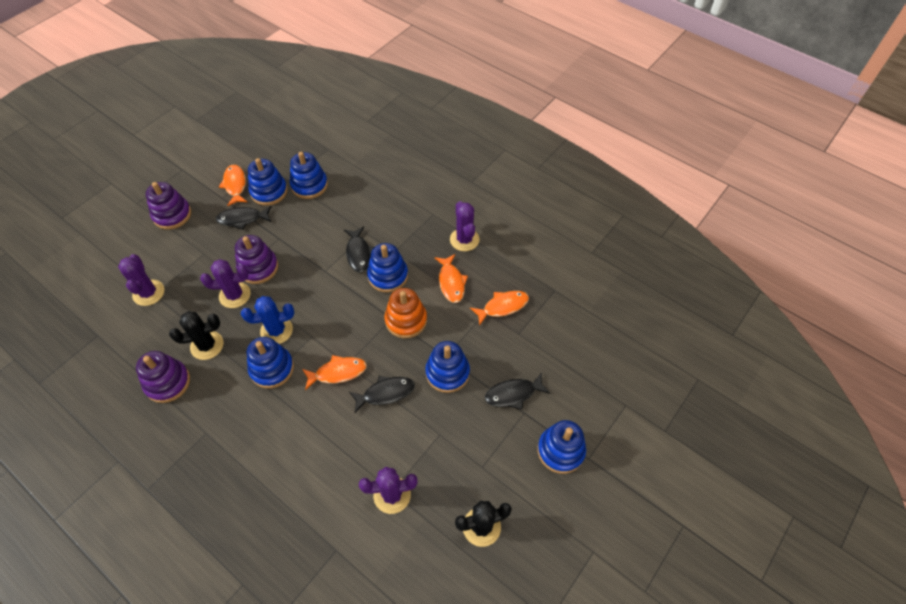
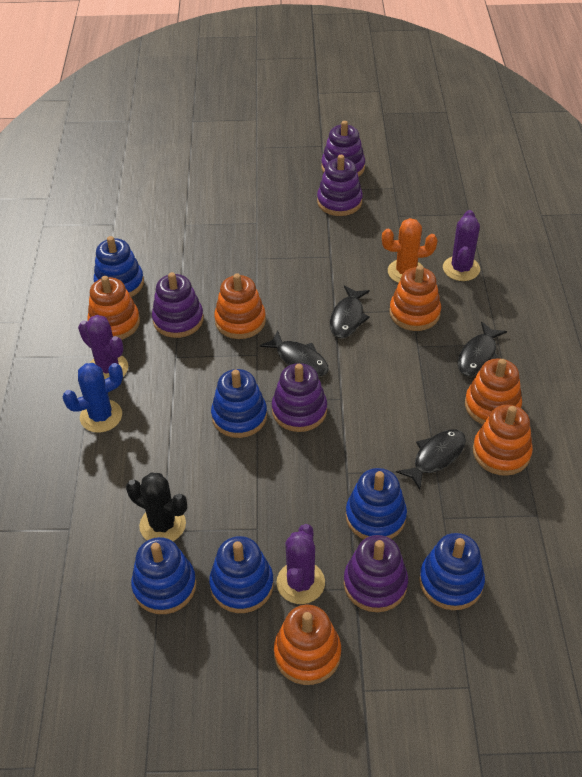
black cactus: 2 -> 1
orange cactus: 0 -> 1
orange fish: 4 -> 0
orange stacking toy: 1 -> 6
purple cactus: 4 -> 3
purple stacking toy: 3 -> 5

